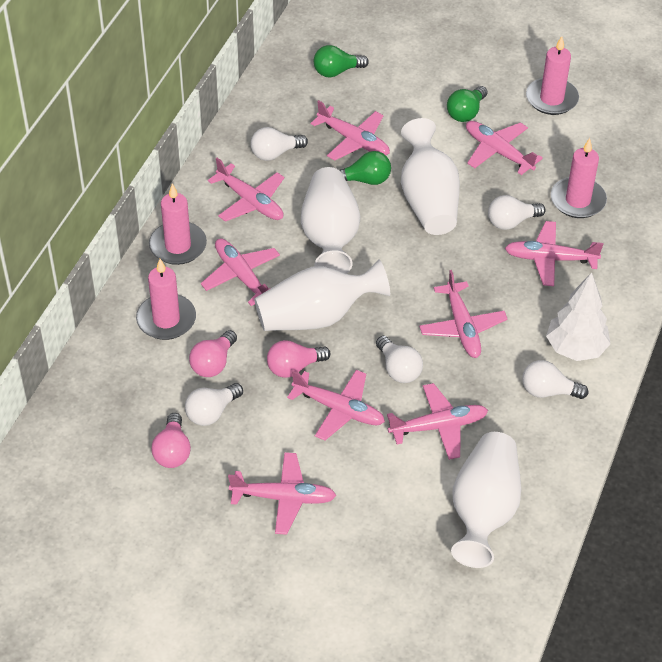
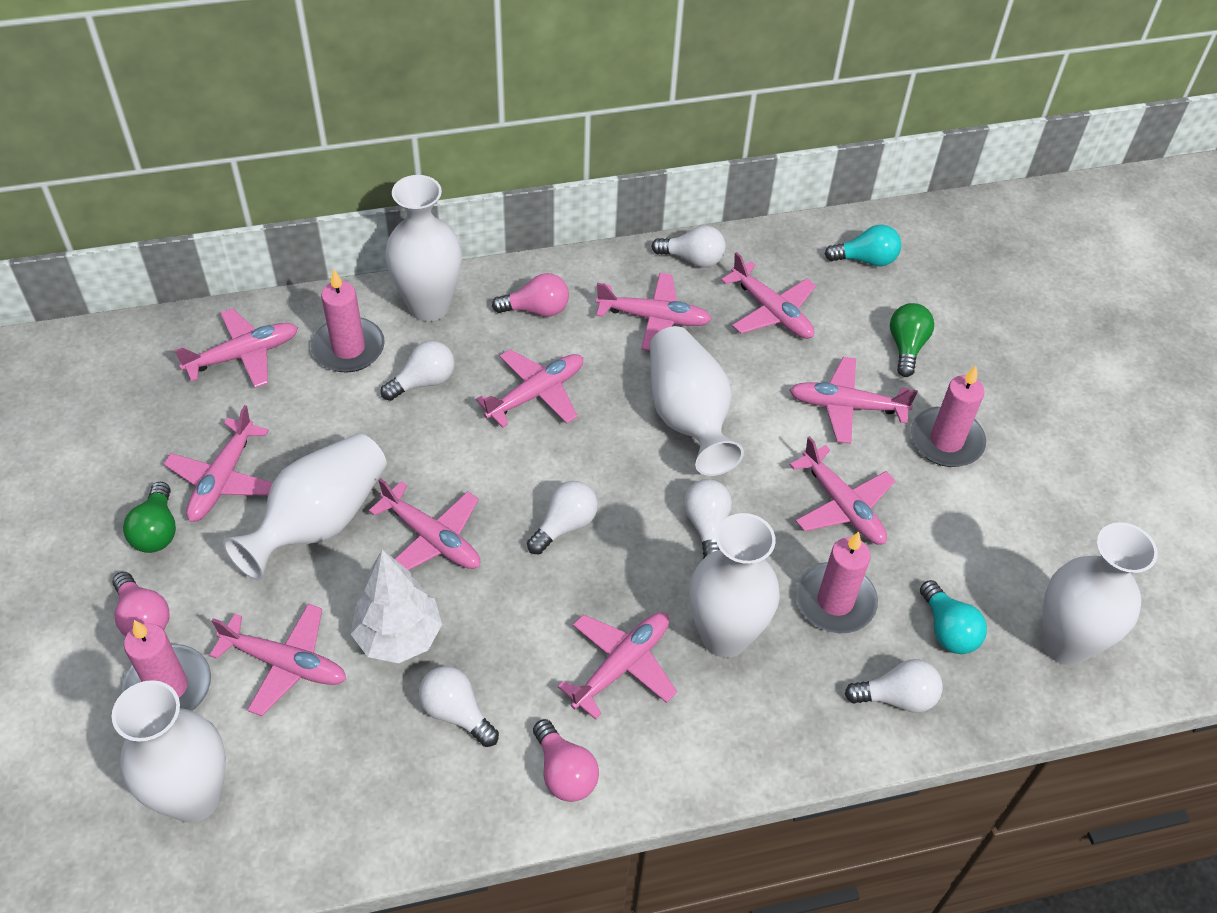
green light bulb: 3 -> 2
pink plane: 9 -> 10
turquoise light bulb: 0 -> 2
white light bulb: 5 -> 6
white vase: 4 -> 6

